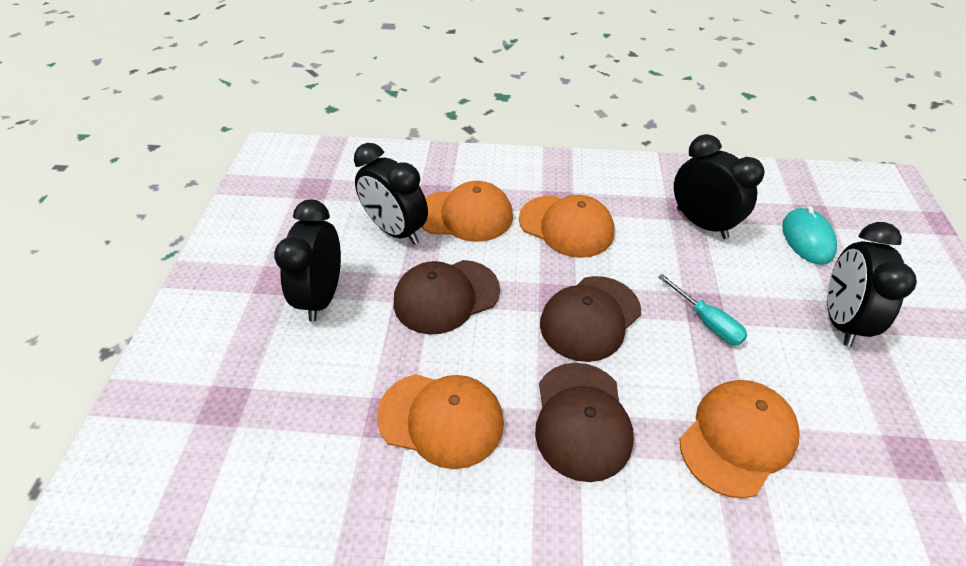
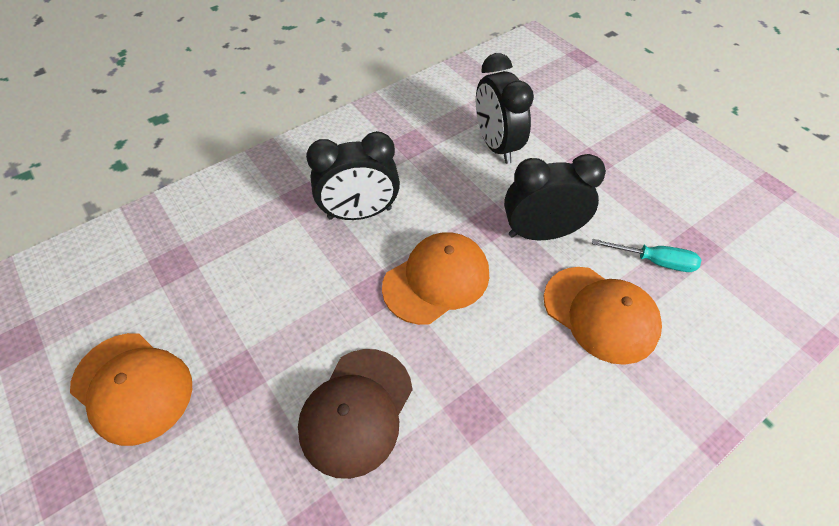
black clock: 4 -> 3
brown cap: 3 -> 1
orange cap: 4 -> 3
turquoise mouse: 1 -> 0

